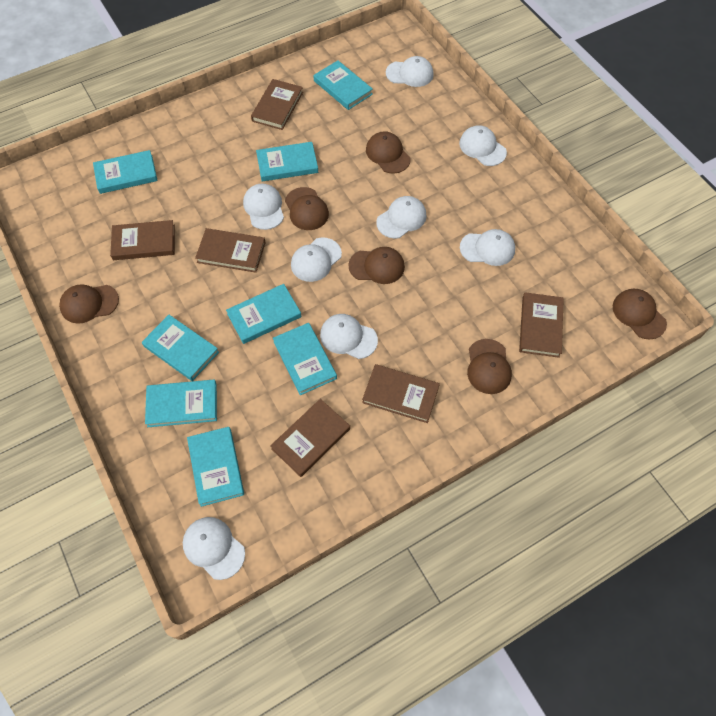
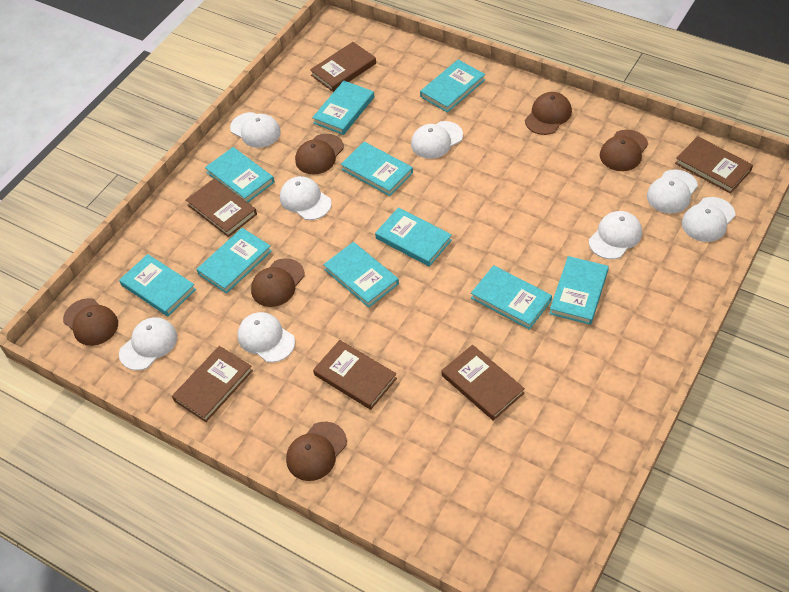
turquoise book: 8 -> 10

